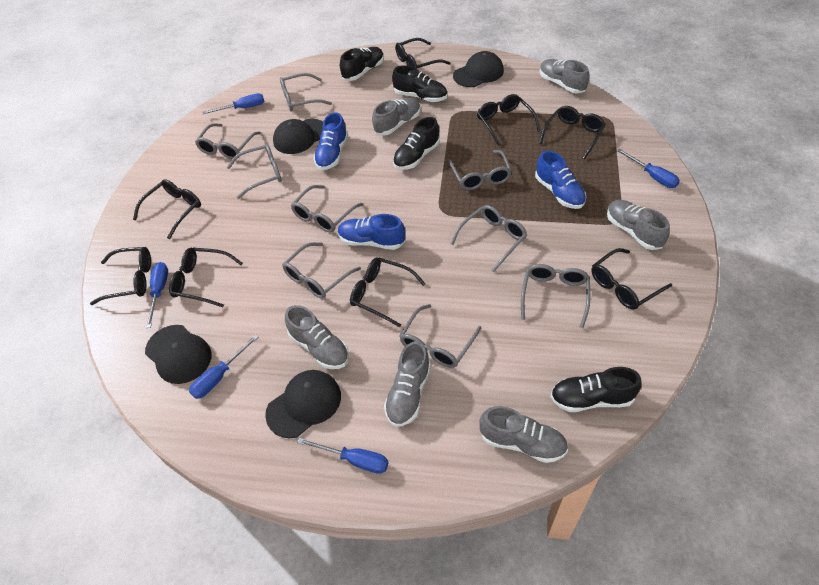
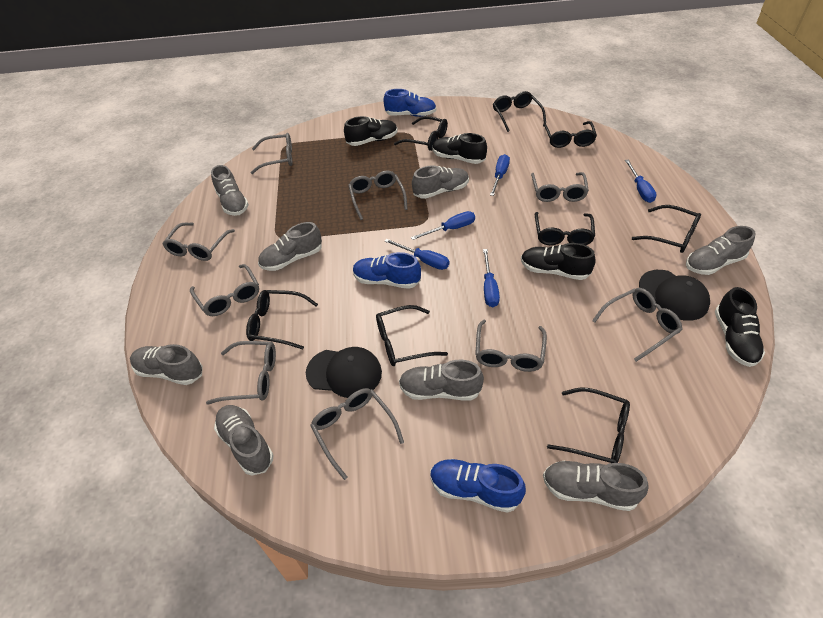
black cap: 4 -> 2
grey shoe: 6 -> 8

